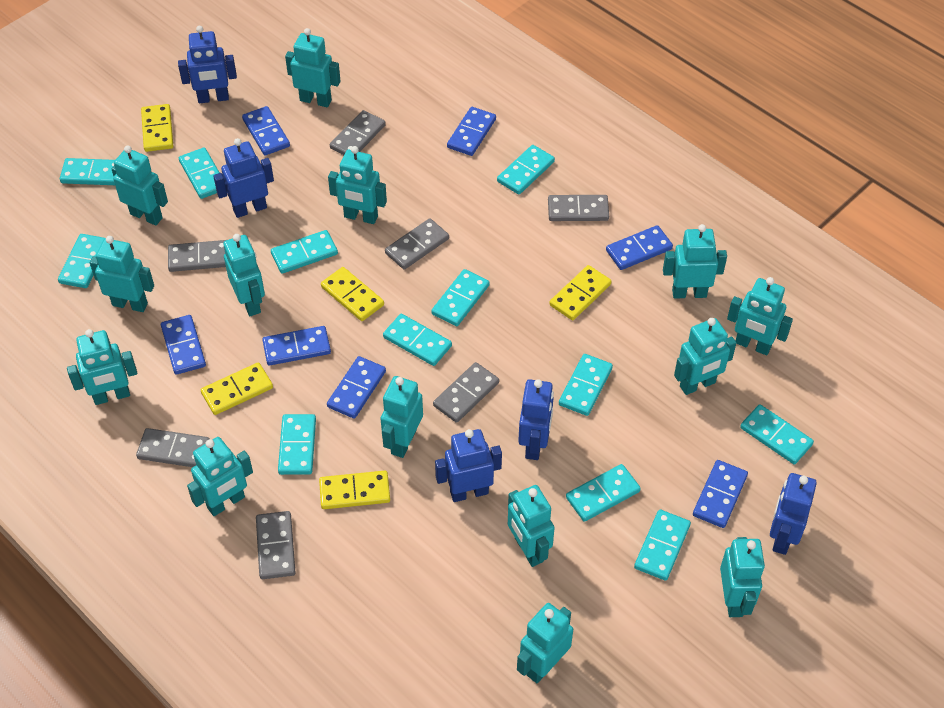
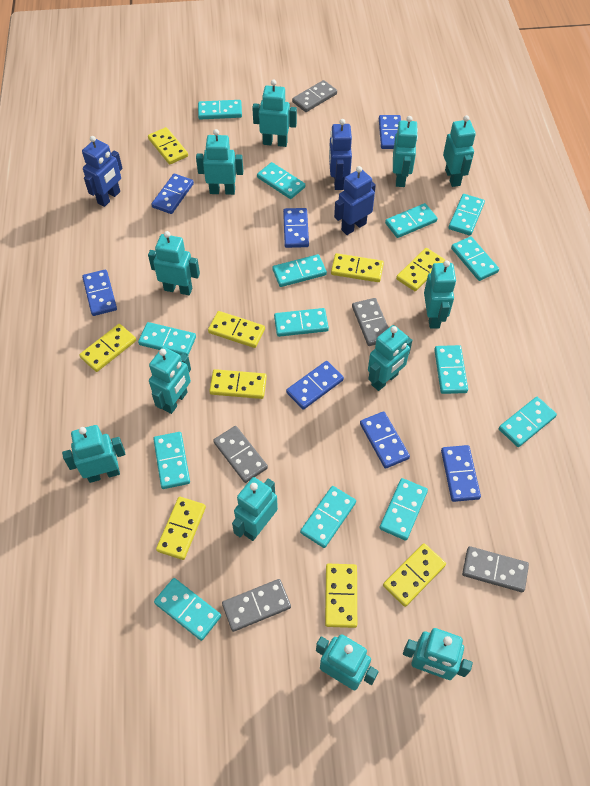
blue robot: 5 -> 3
grey domino: 7 -> 5
turquoise domino: 12 -> 14
turquoise robot: 14 -> 12
yellow domino: 5 -> 9

